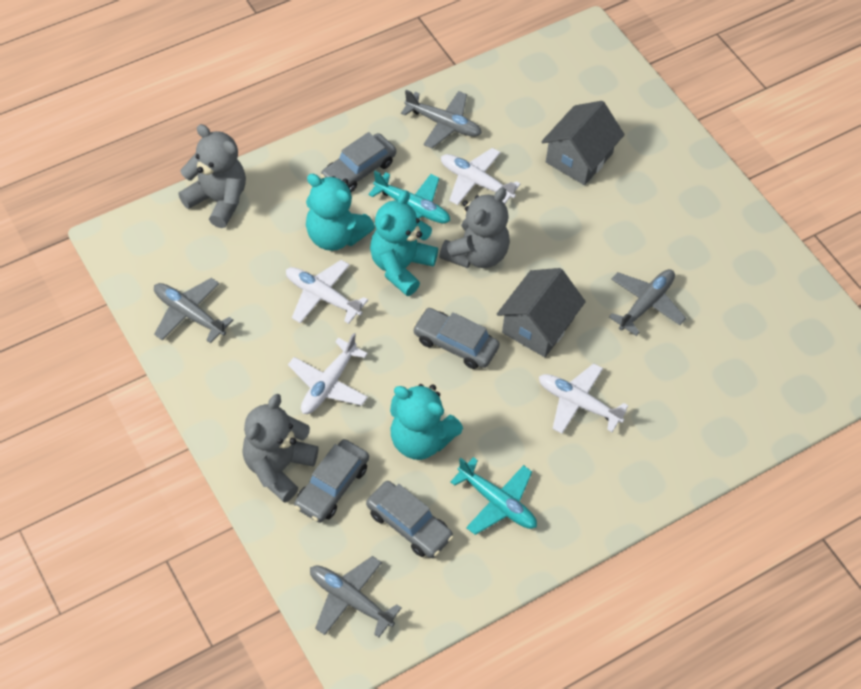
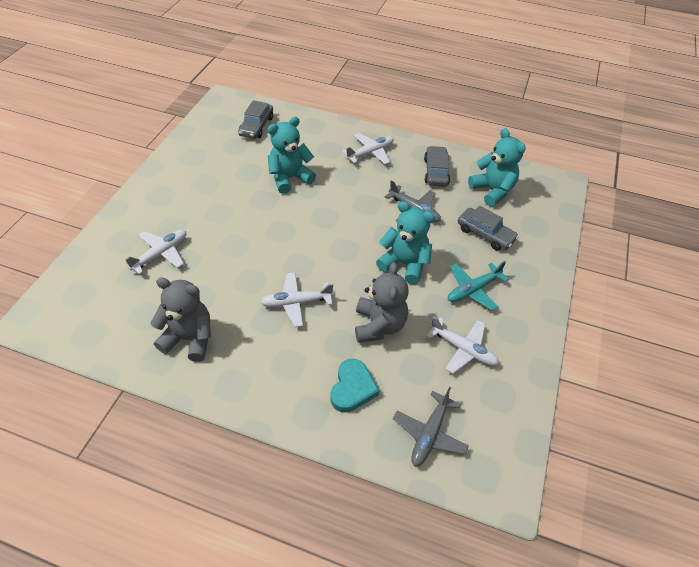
grey car: 4 -> 3
grey house: 2 -> 0
grey plane: 4 -> 2
grey teddy bear: 3 -> 2
turquoise heart: 0 -> 1
turquoise plane: 2 -> 1

